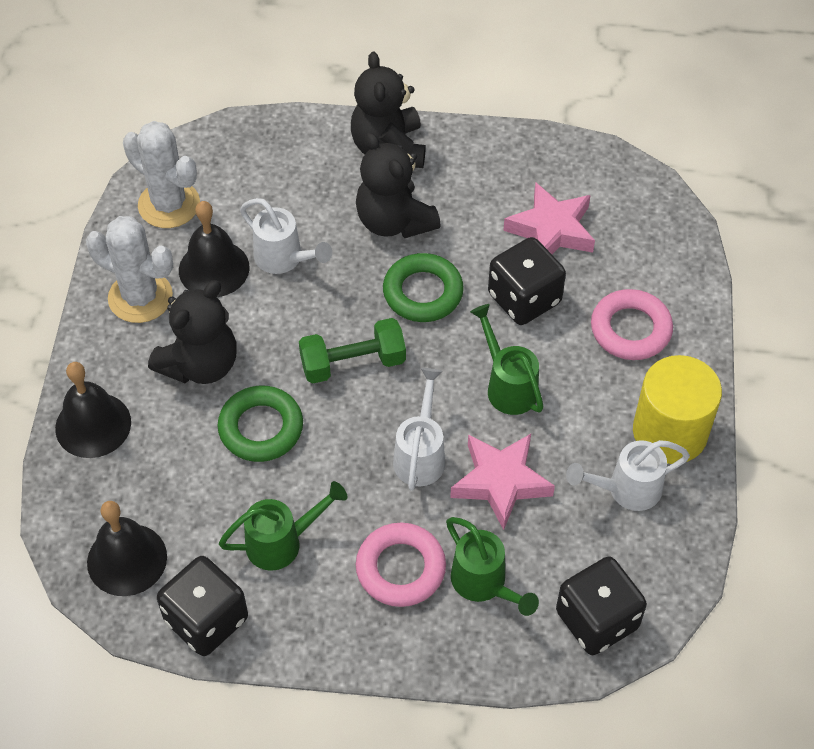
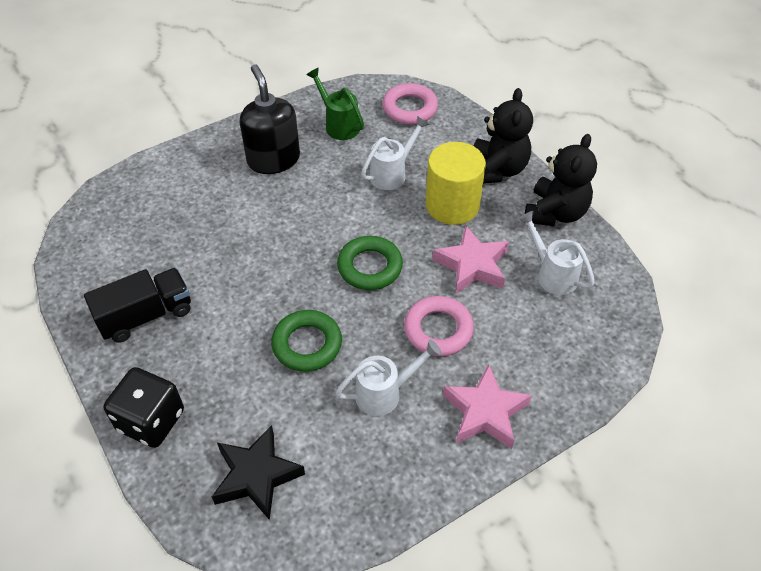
black bell: 3 -> 0
black dice: 3 -> 1
black soap dispenser: 0 -> 1
black star: 0 -> 1
black teddy bear: 3 -> 2
black truck: 0 -> 1
green dumbbell: 1 -> 0
green watering can: 3 -> 1
white cactus: 2 -> 0

